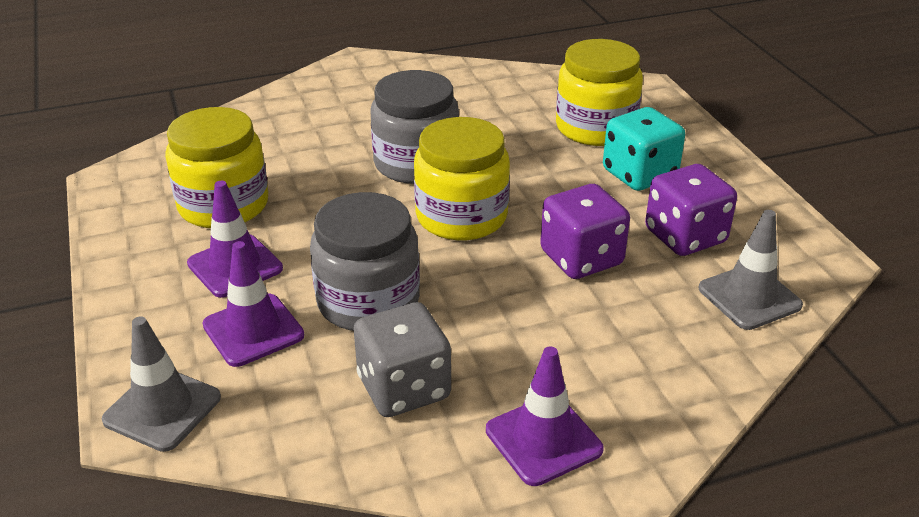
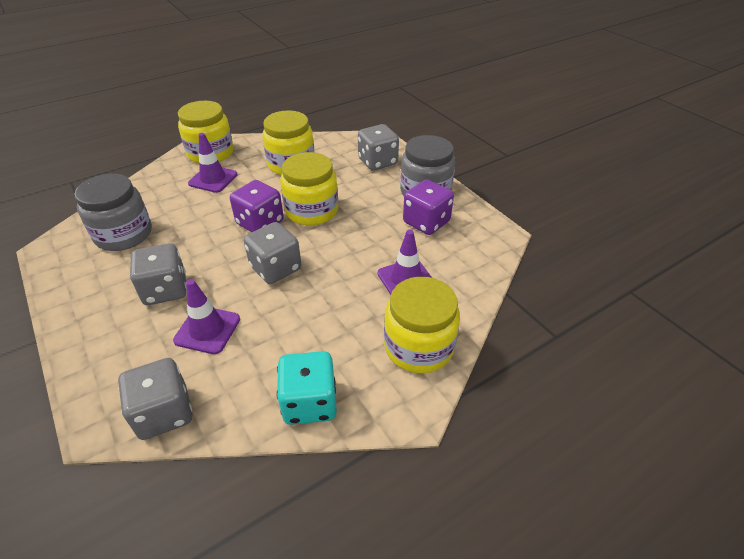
grey dice: 1 -> 4
grey traffic cone: 2 -> 0
yellow jar: 3 -> 4

